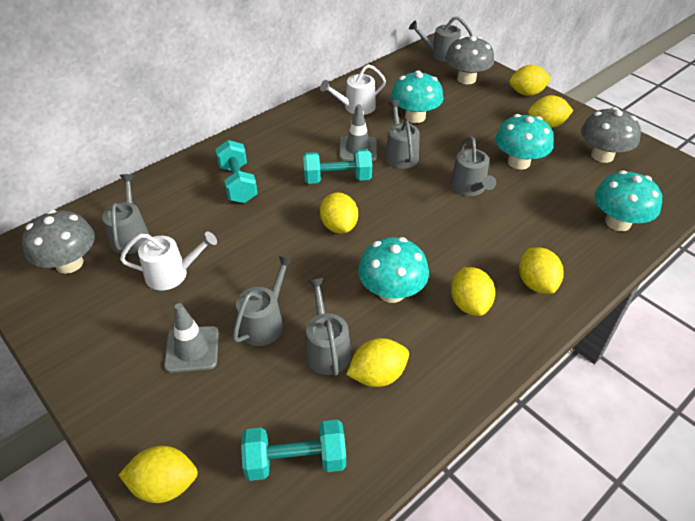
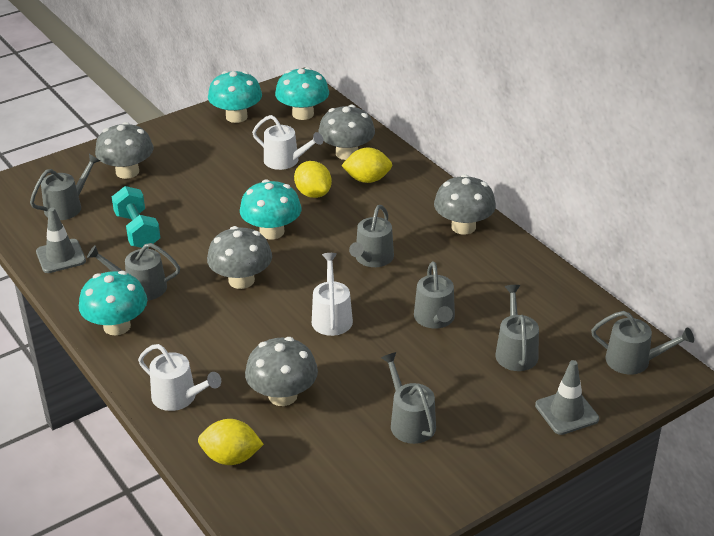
grey mushroom: 3 -> 5
grey watering can: 6 -> 7
turquoise dumbbell: 3 -> 1
white watering can: 2 -> 3
yellow lemon: 7 -> 3

